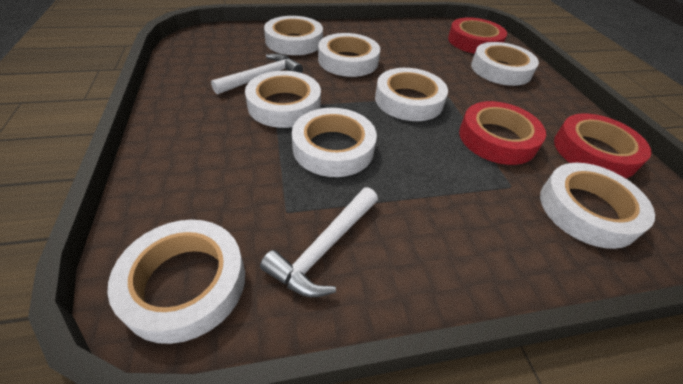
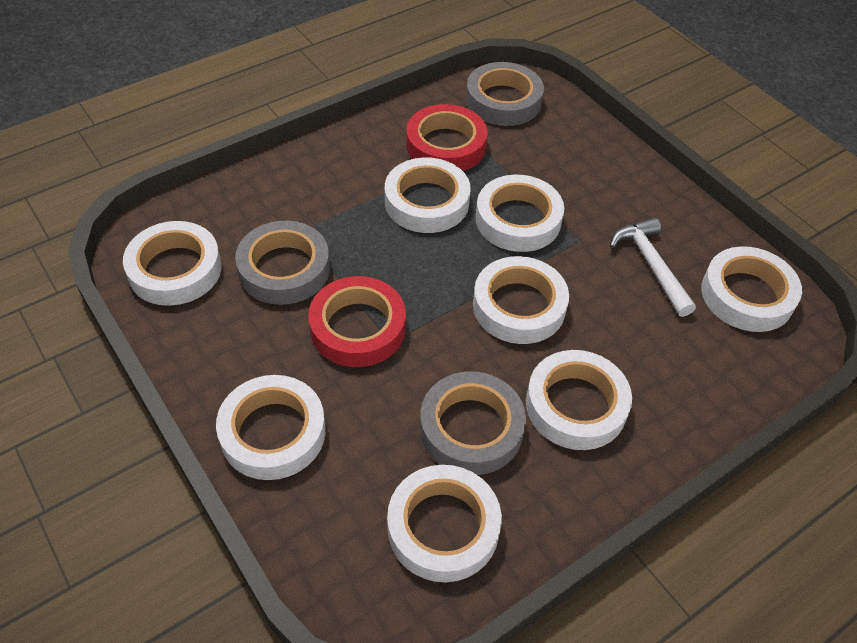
grey tape: 0 -> 3
red tape: 3 -> 2
white hammer: 2 -> 1

